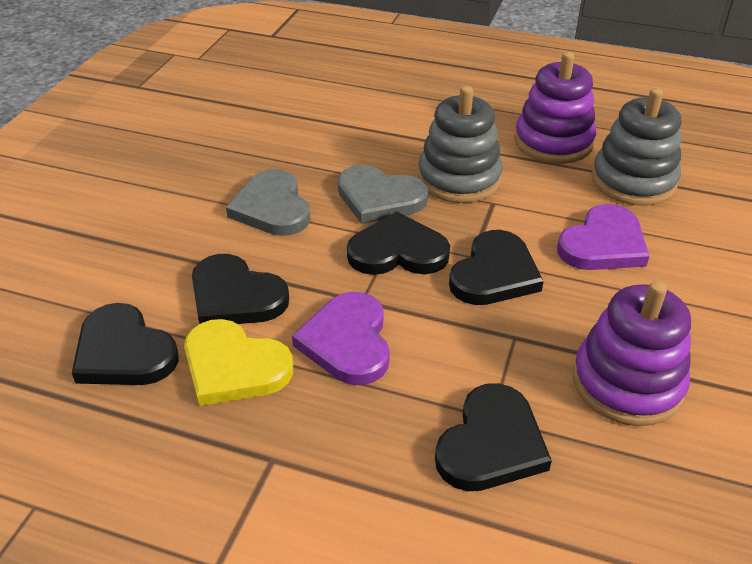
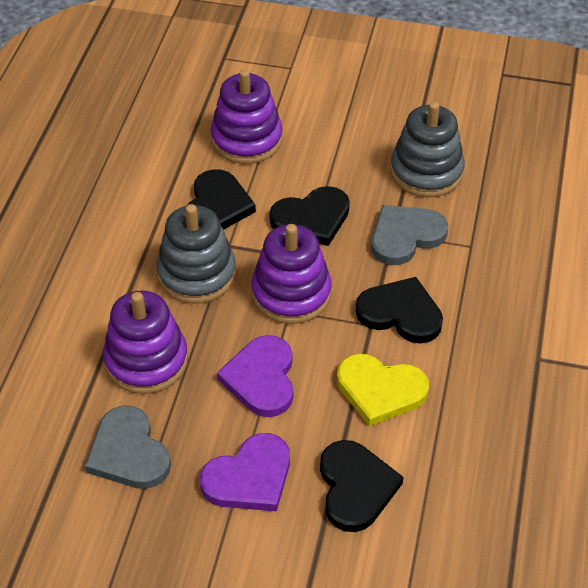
black heart: 5 -> 4
purple stacking toy: 2 -> 3

